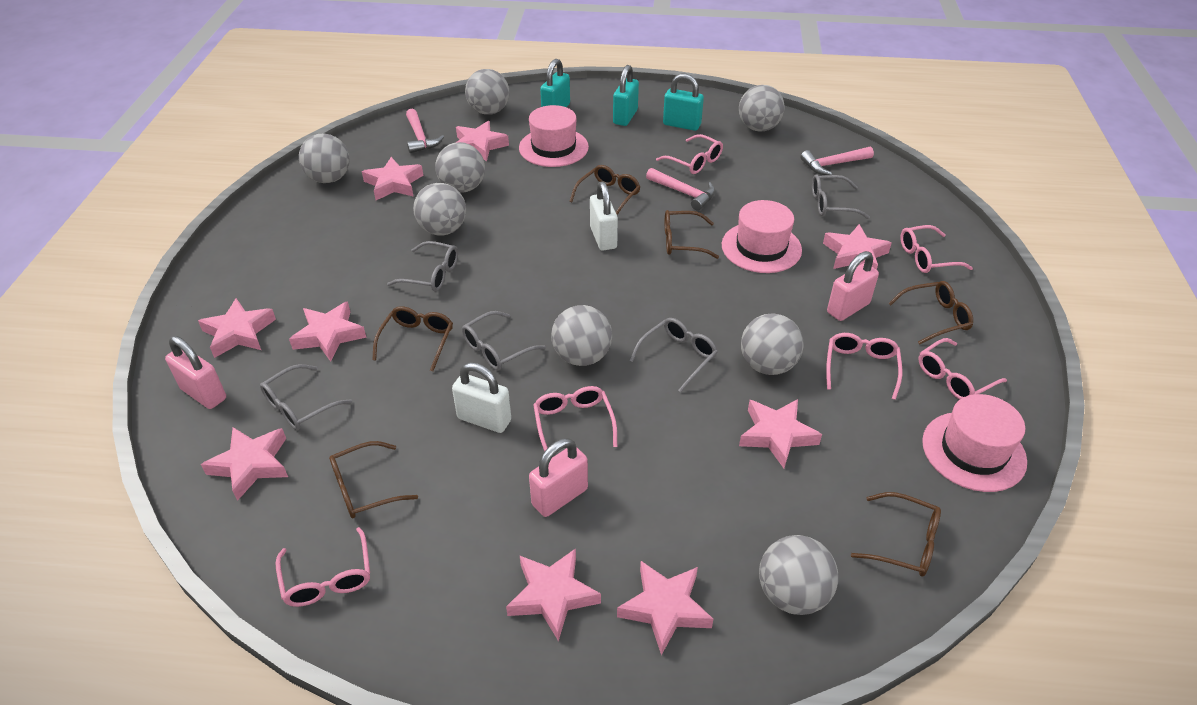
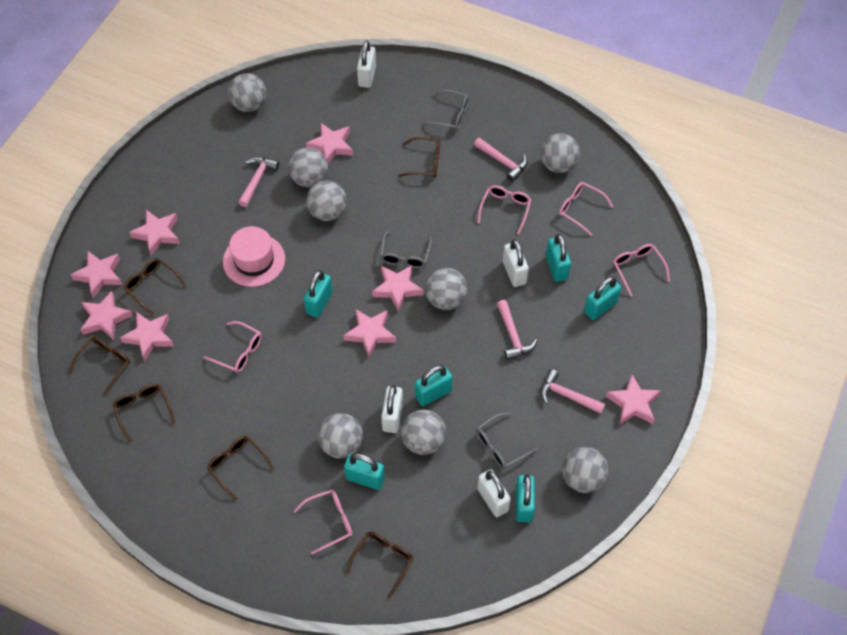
grey glasses: 5 -> 3
pink glasses: 6 -> 5
pink hammer: 3 -> 4
pink hat: 3 -> 1
pink padlock: 3 -> 0
pink star: 9 -> 8
turquoise padlock: 3 -> 6
white padlock: 2 -> 4

